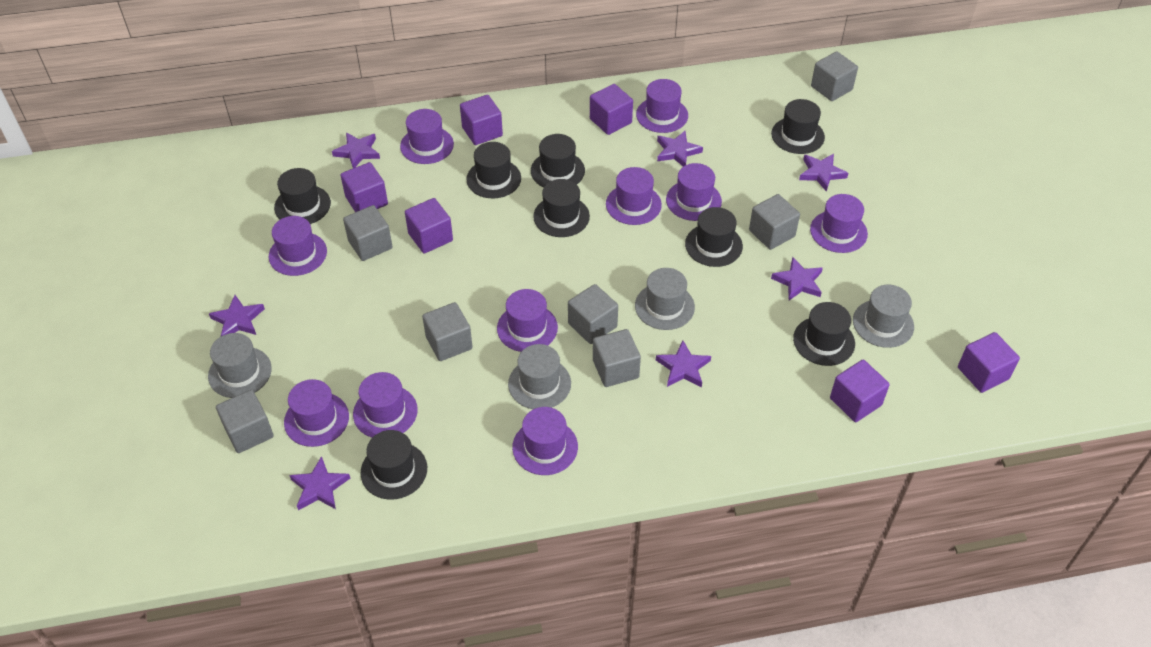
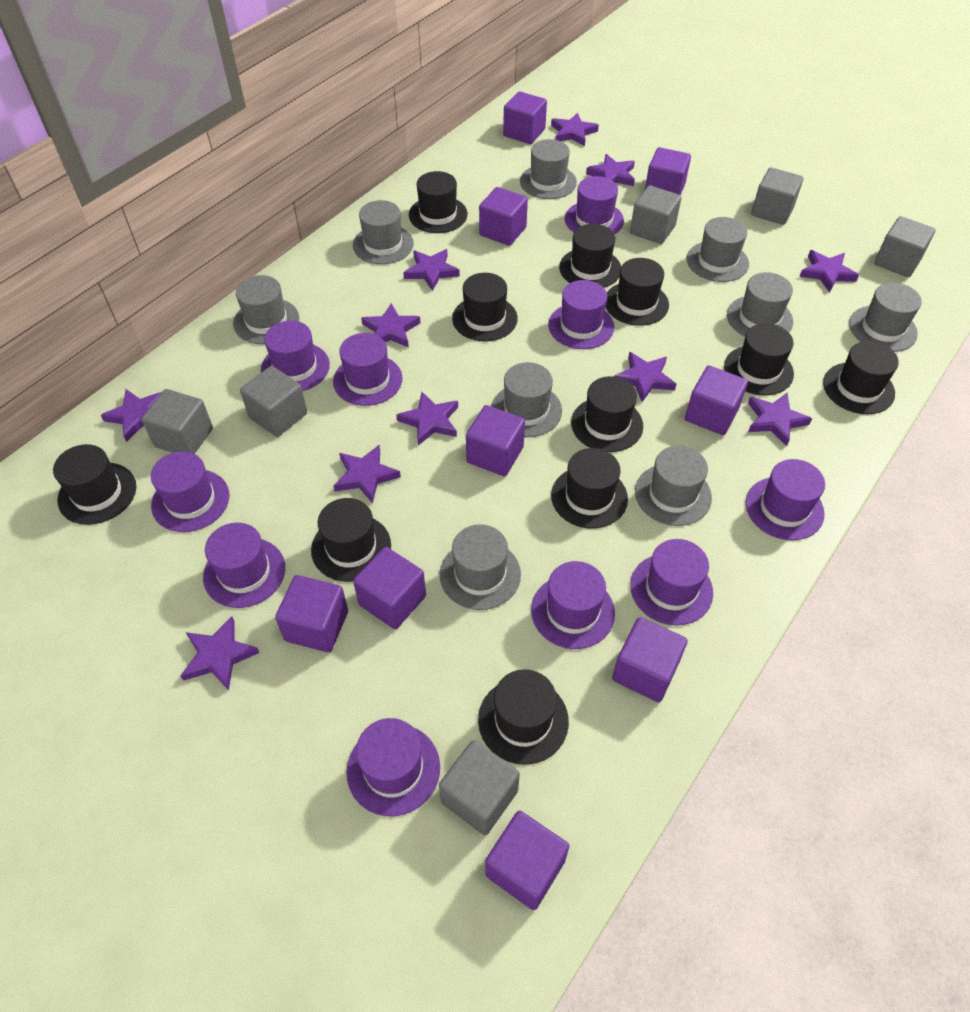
black hat: 8 -> 11
grey cube: 7 -> 6
grey hat: 4 -> 9
purple cube: 6 -> 9
purple star: 7 -> 11

